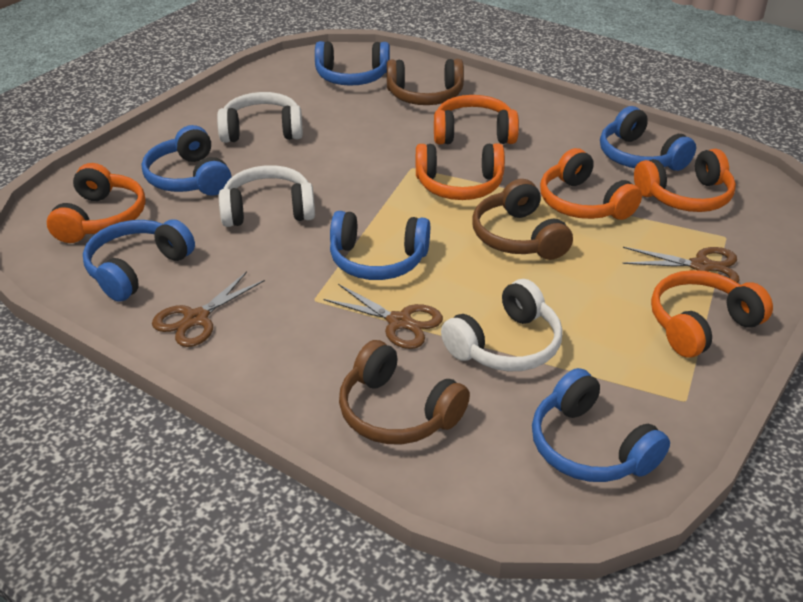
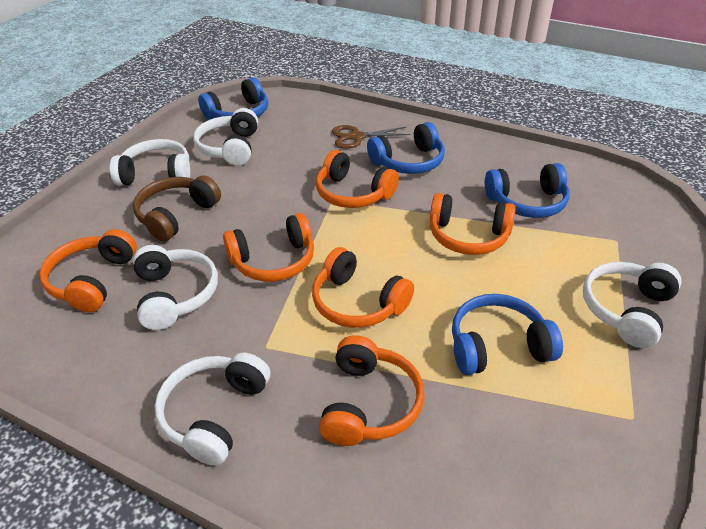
blue headphones: 6 -> 4
brown headphones: 3 -> 1
brown scissors: 3 -> 1
white headphones: 3 -> 5

